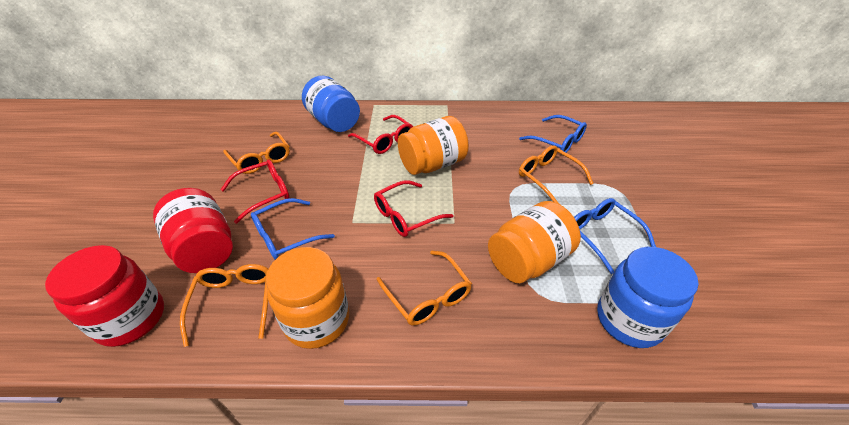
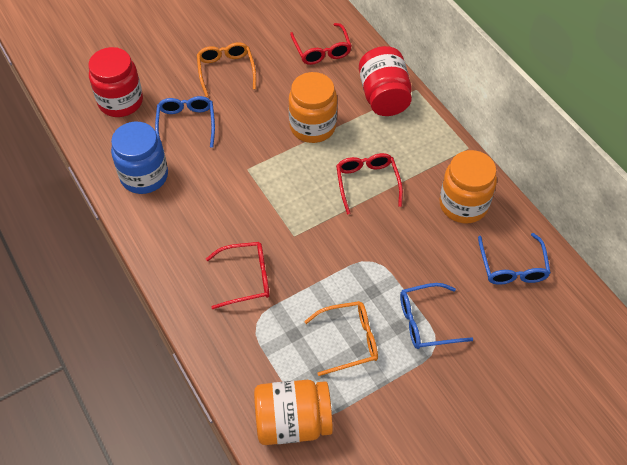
blue jar: 2 -> 1
orange glasses: 4 -> 2

